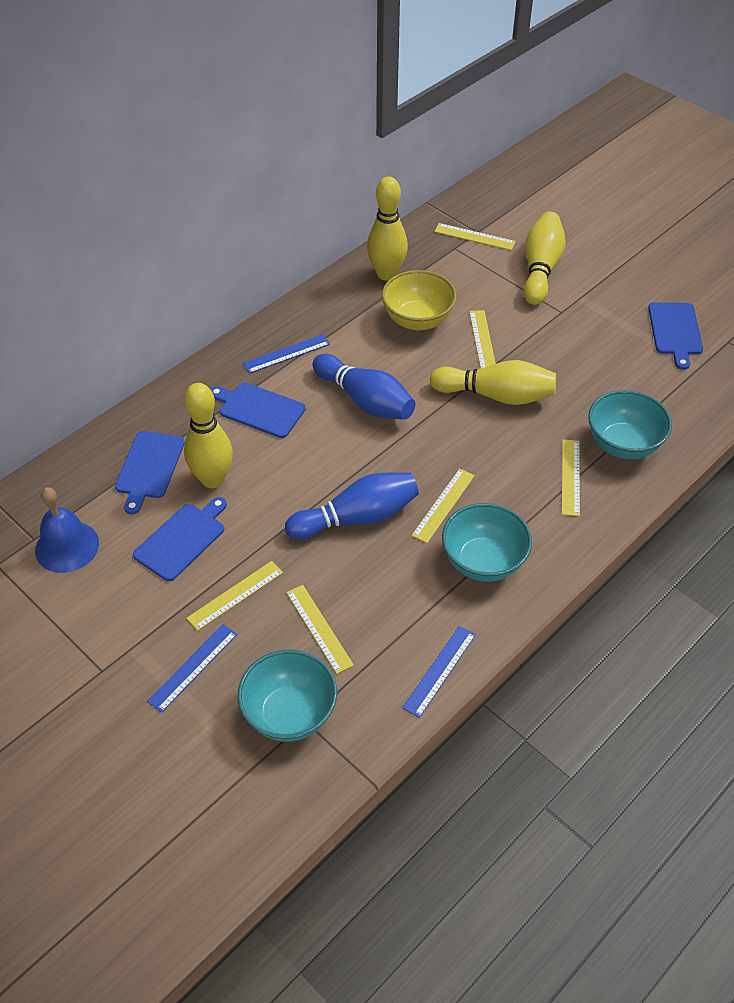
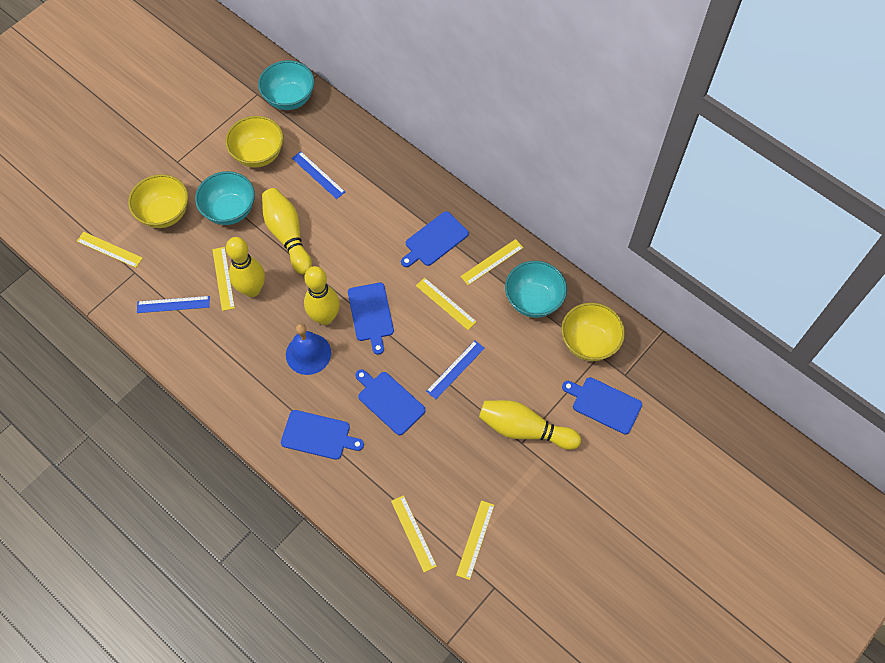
blue bowling pin: 2 -> 0
blue cutting board: 4 -> 5
yellow bowl: 1 -> 3

